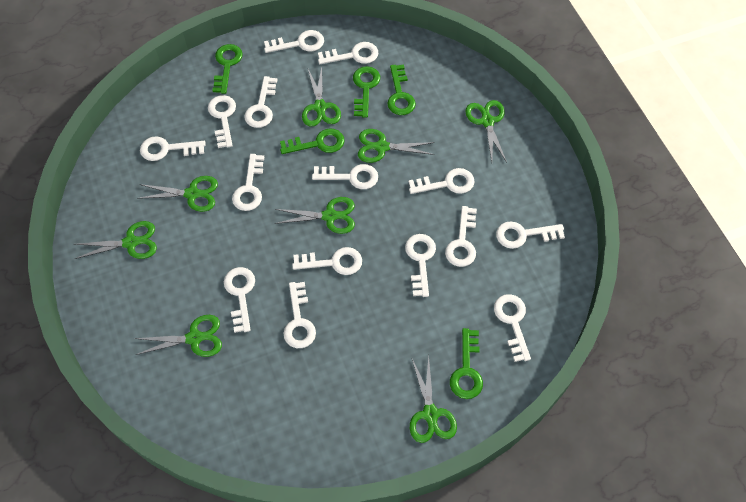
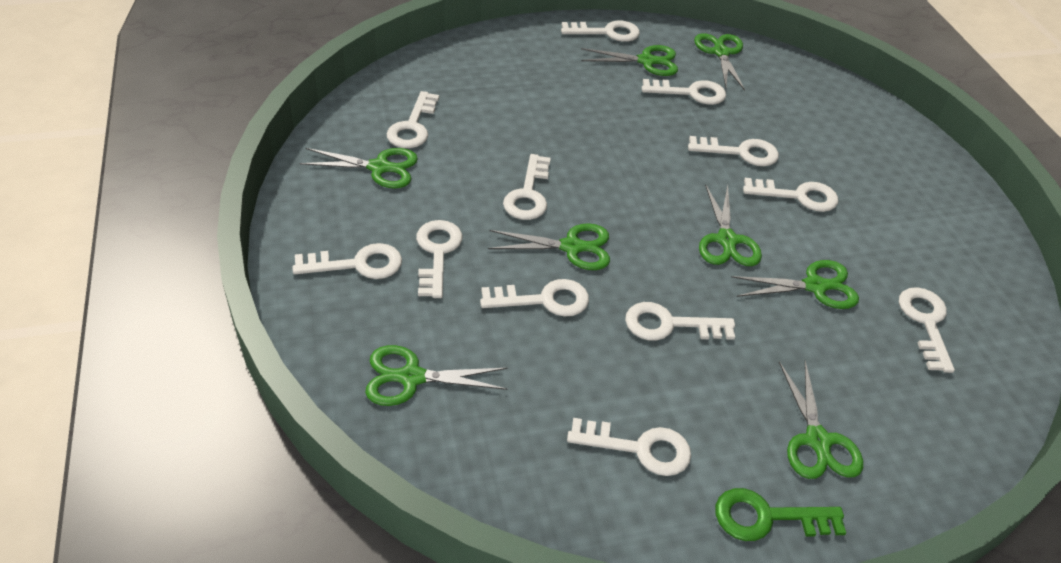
green key: 5 -> 1
white key: 15 -> 12

